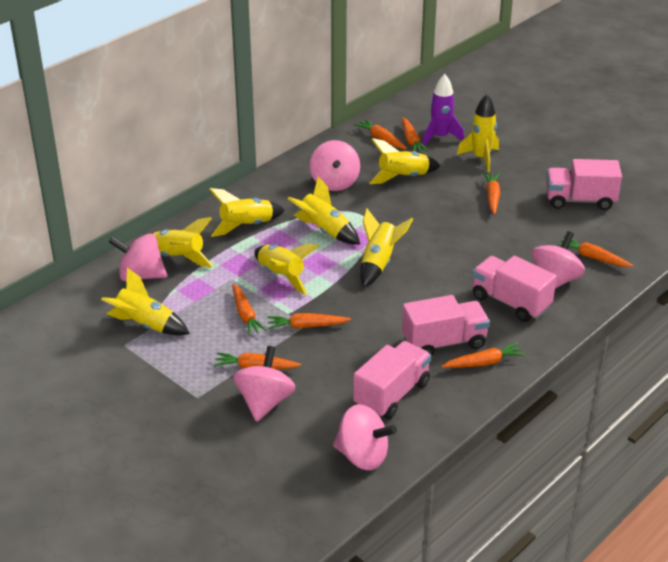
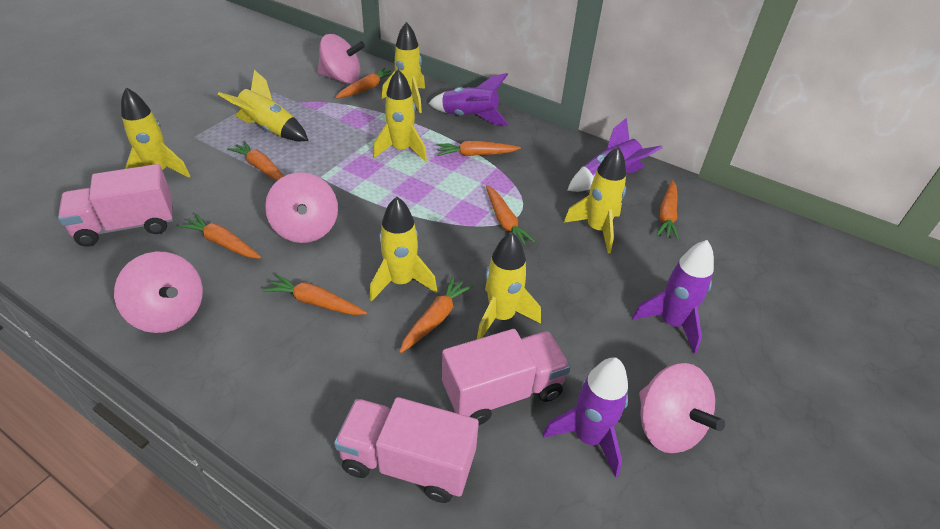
pink spinning top: 5 -> 4
pink truck: 4 -> 3
purple rocket: 1 -> 4
yellow rocket: 8 -> 7

